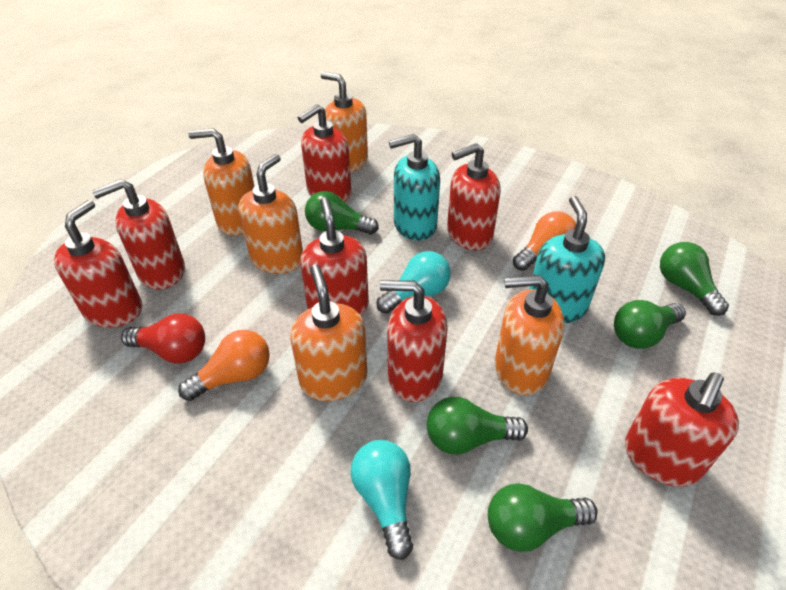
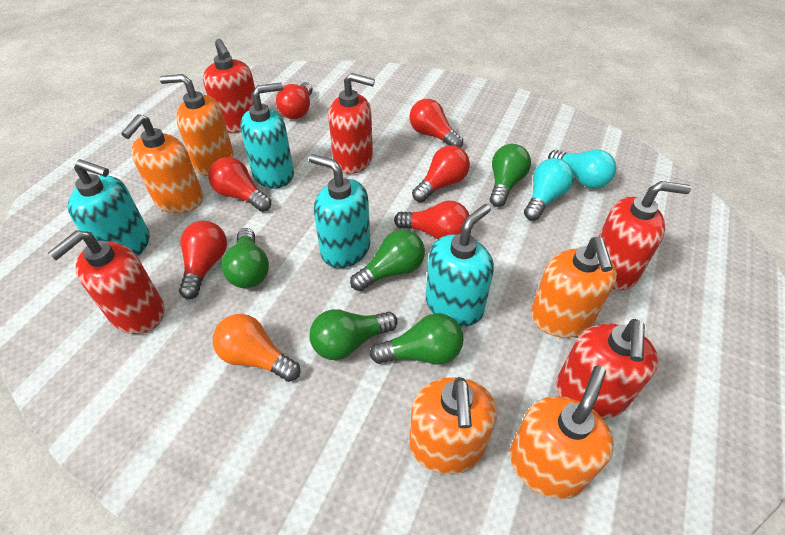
orange light bulb: 2 -> 1
red light bulb: 1 -> 6
red soap dispenser: 7 -> 5
turquoise soap dispenser: 2 -> 4

